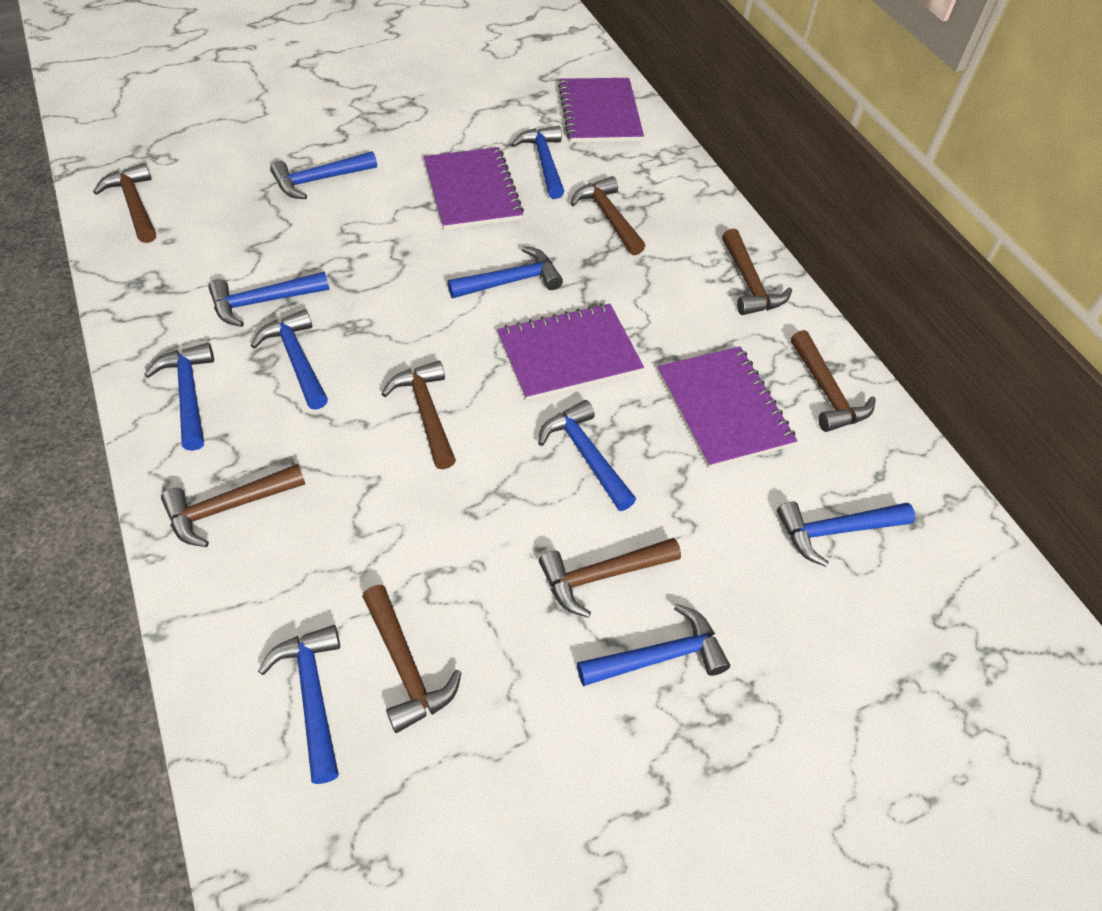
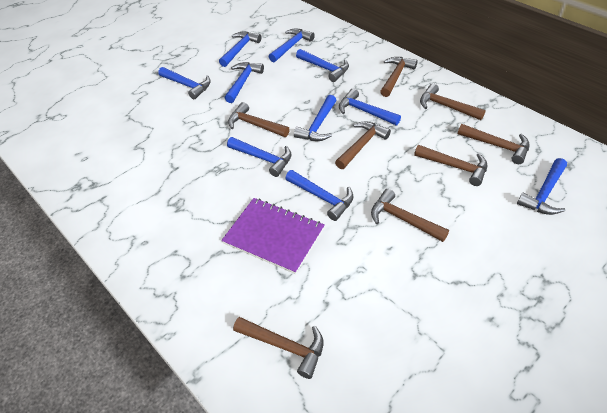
purple notebook: 4 -> 1

